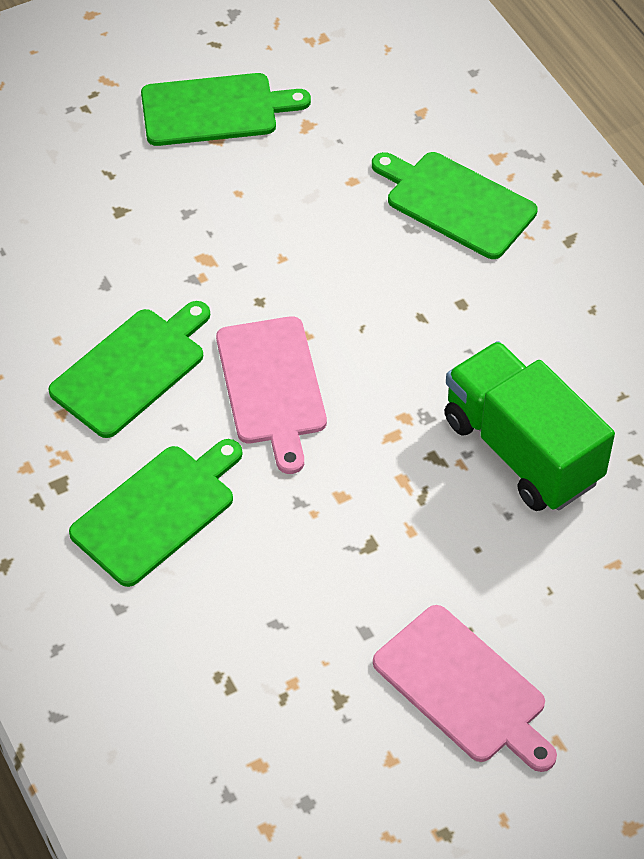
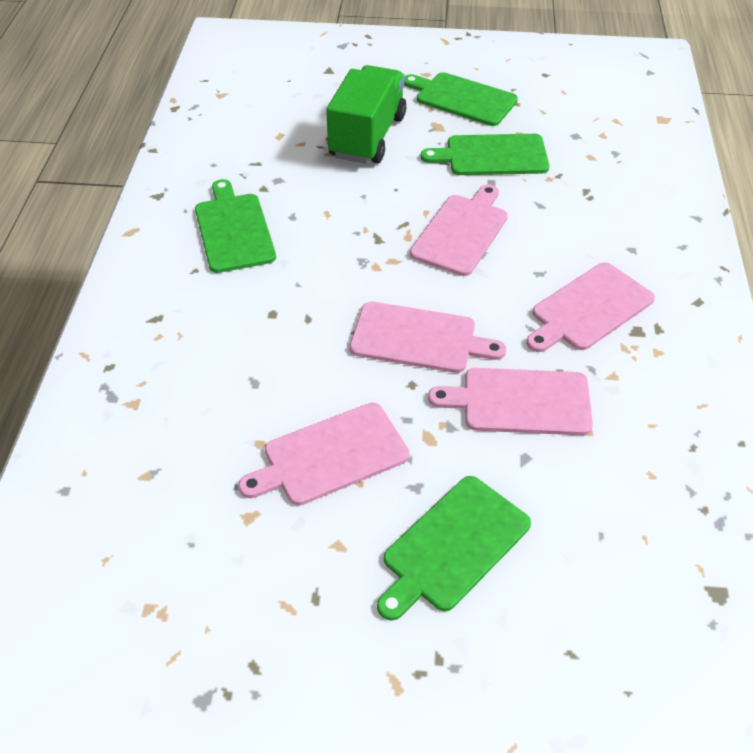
pink cutting board: 2 -> 5

